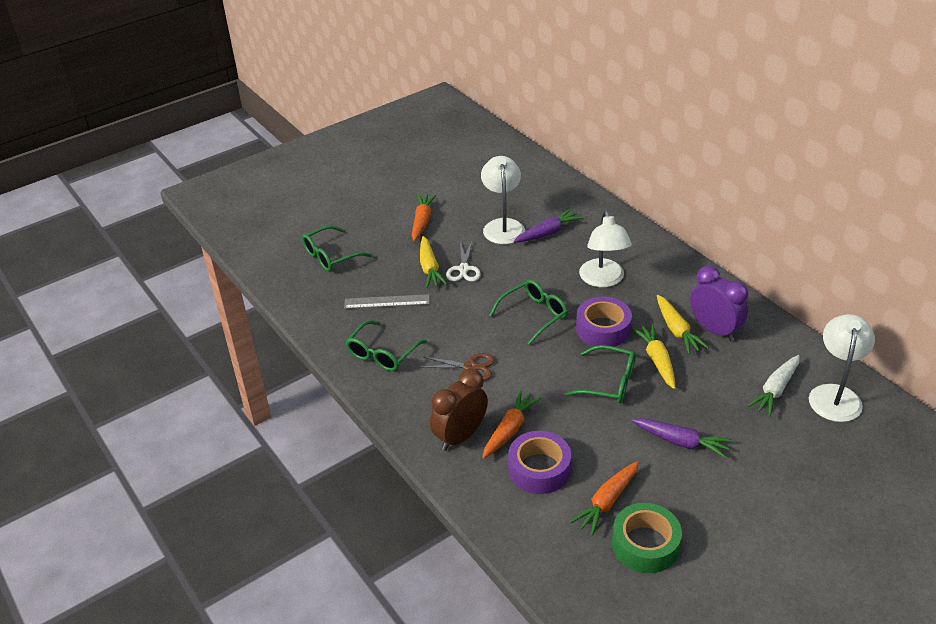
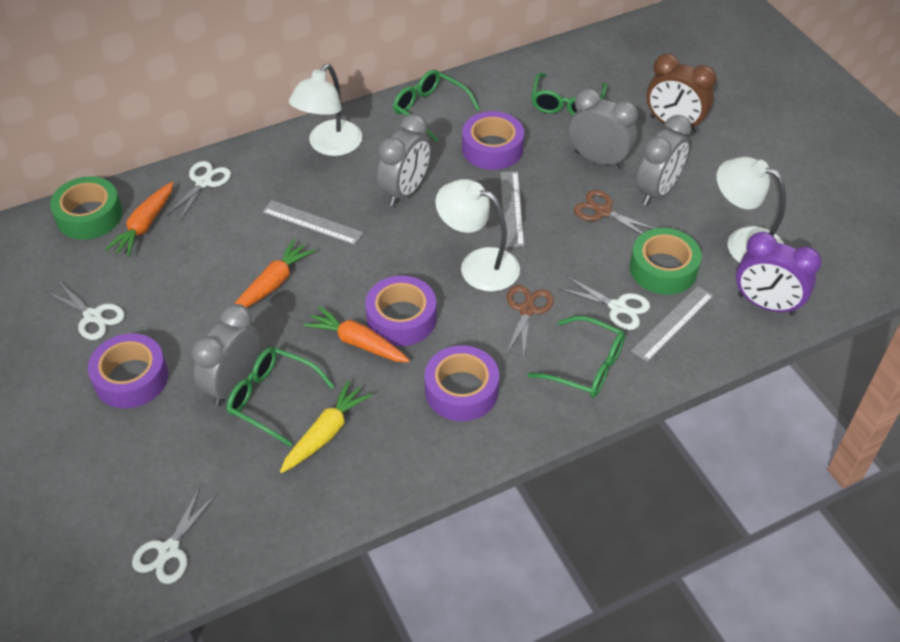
brown scissors: 1 -> 2
green tape: 1 -> 2
grey clock: 0 -> 4
grey ruler: 1 -> 3
purple carrot: 2 -> 0
purple tape: 2 -> 4
white carrot: 1 -> 0
white scissors: 1 -> 4
yellow carrot: 3 -> 1

